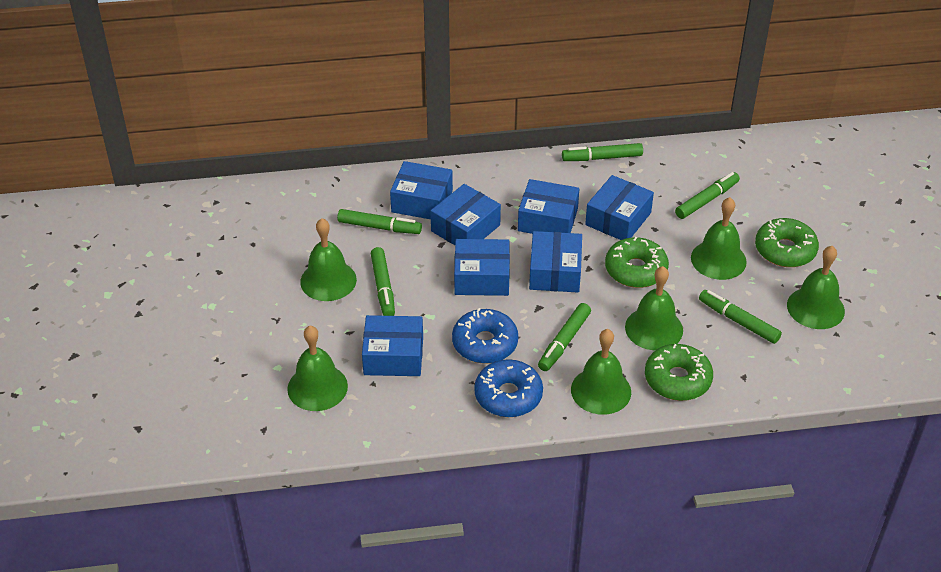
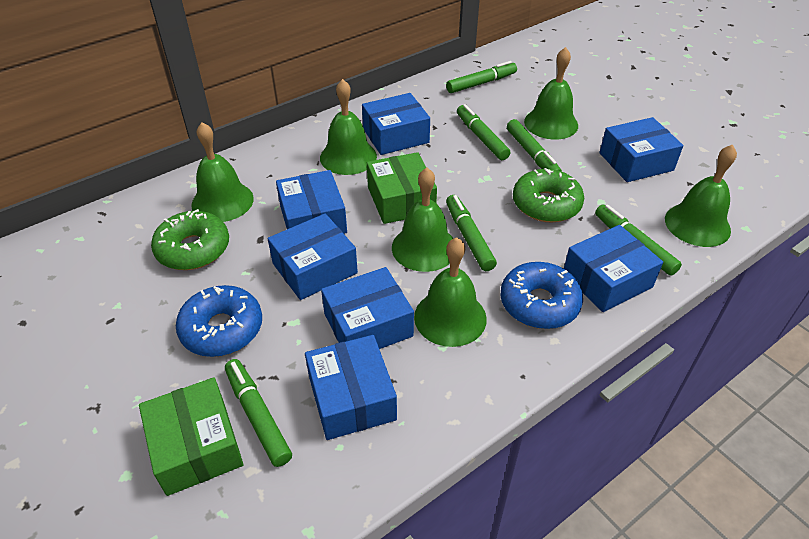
green box: 0 -> 2
green donut: 3 -> 2

